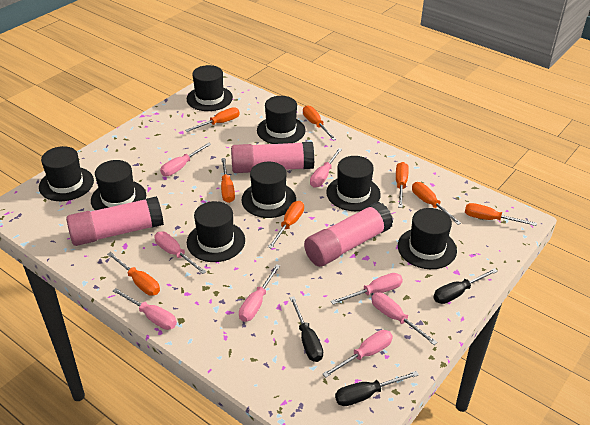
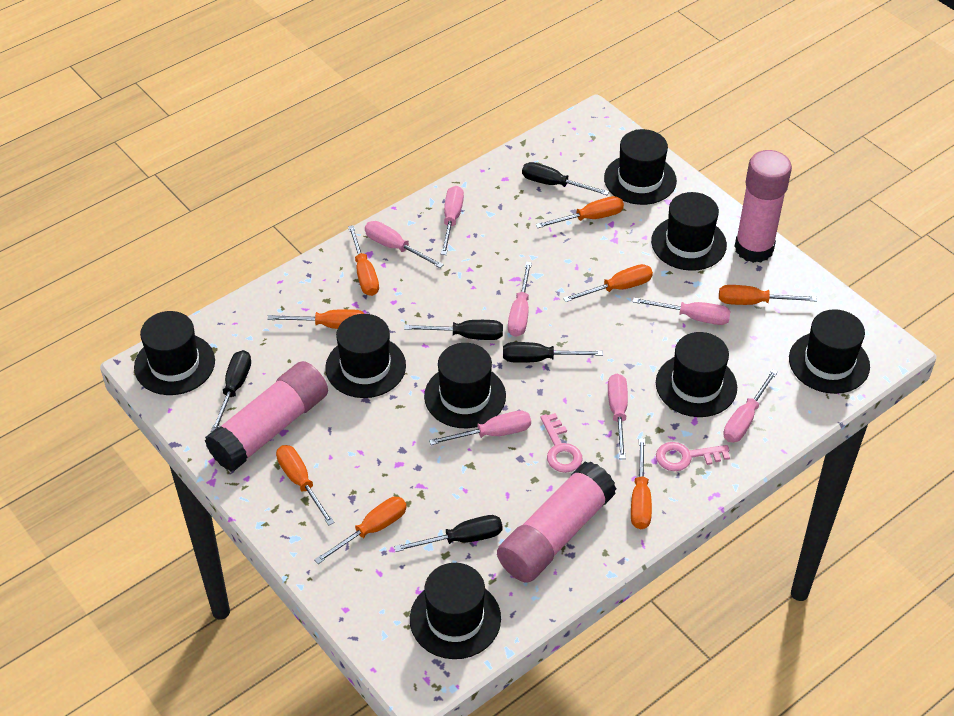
black screwdriver: 3 -> 5
pink key: 0 -> 2
pink screwdriver: 8 -> 7

